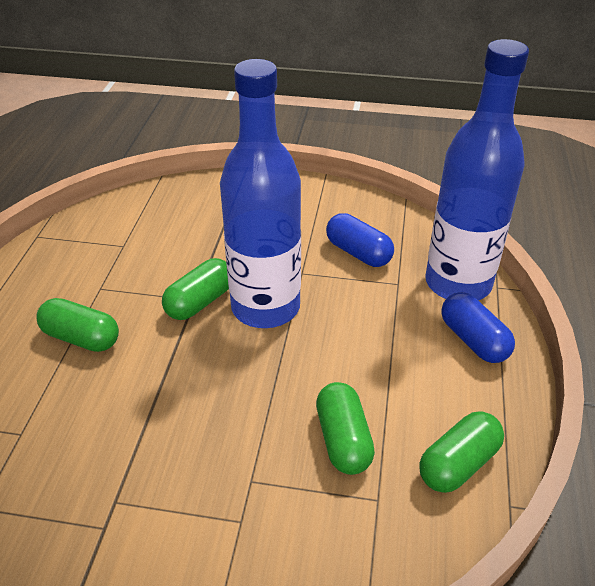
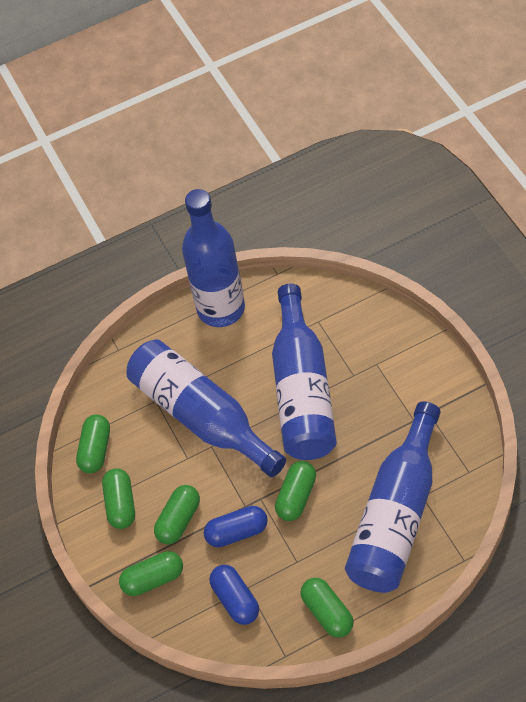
blue bottle: 2 -> 4
green capsule: 4 -> 6

